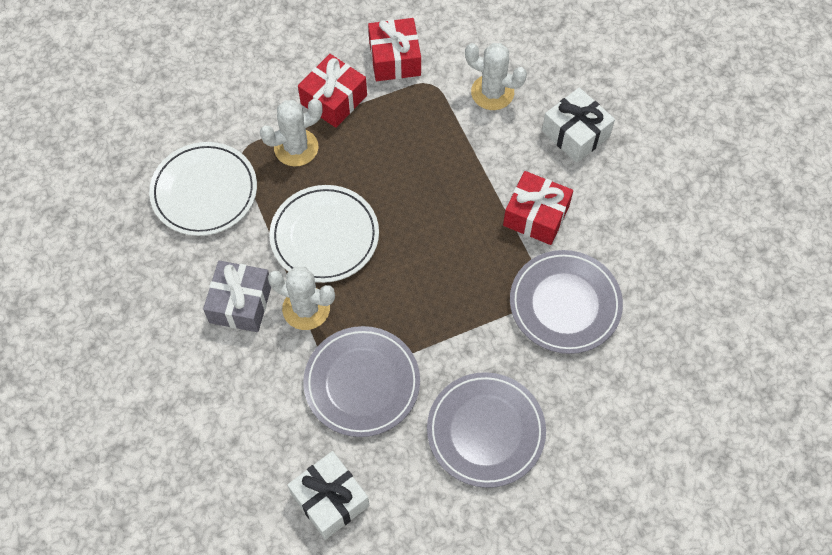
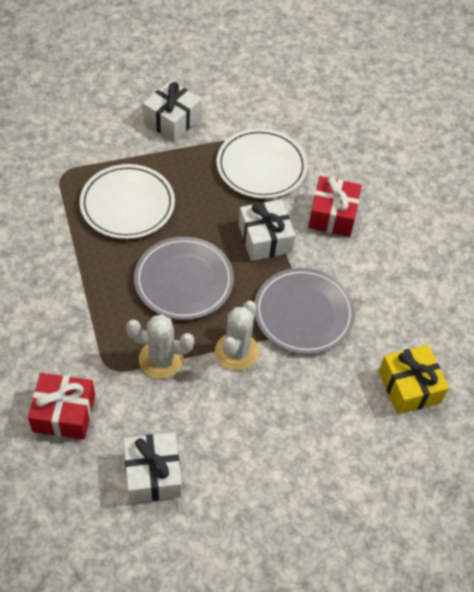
grey gift: 1 -> 0
grey plate: 3 -> 2
red gift: 3 -> 2
white cactus: 3 -> 2
white gift: 2 -> 3
yellow gift: 0 -> 1

